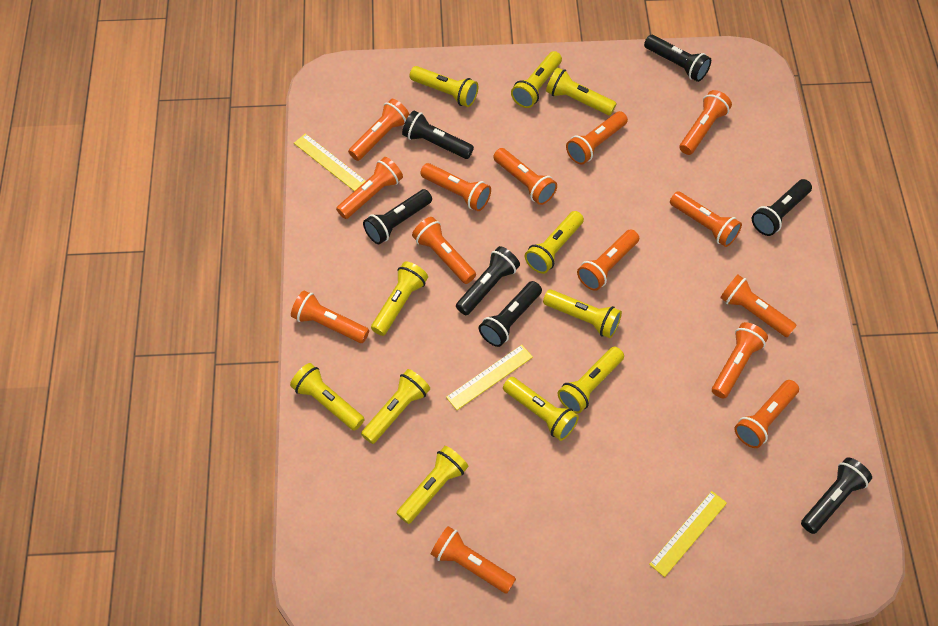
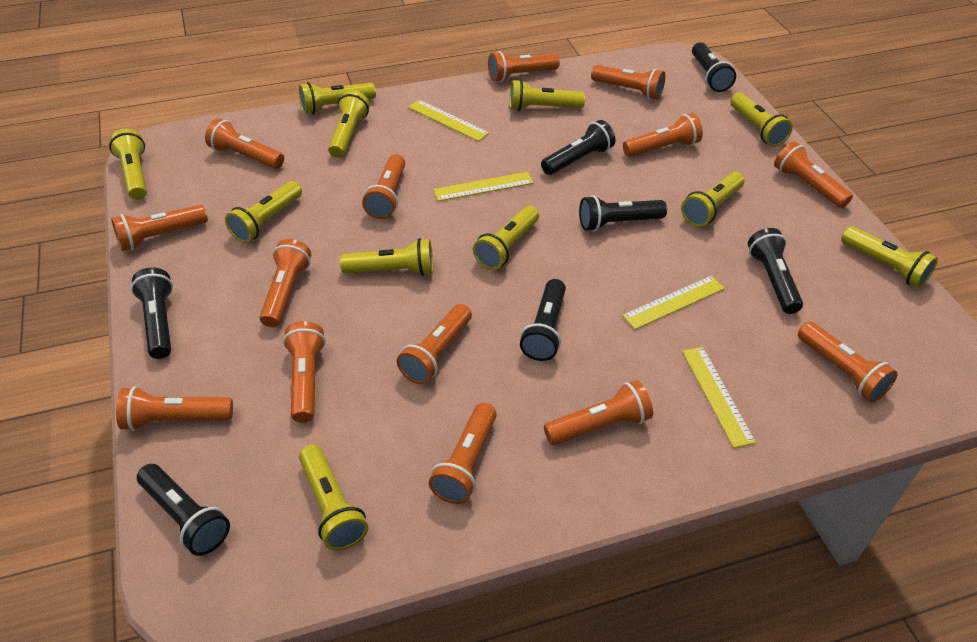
yellow ruler: 3 -> 4

